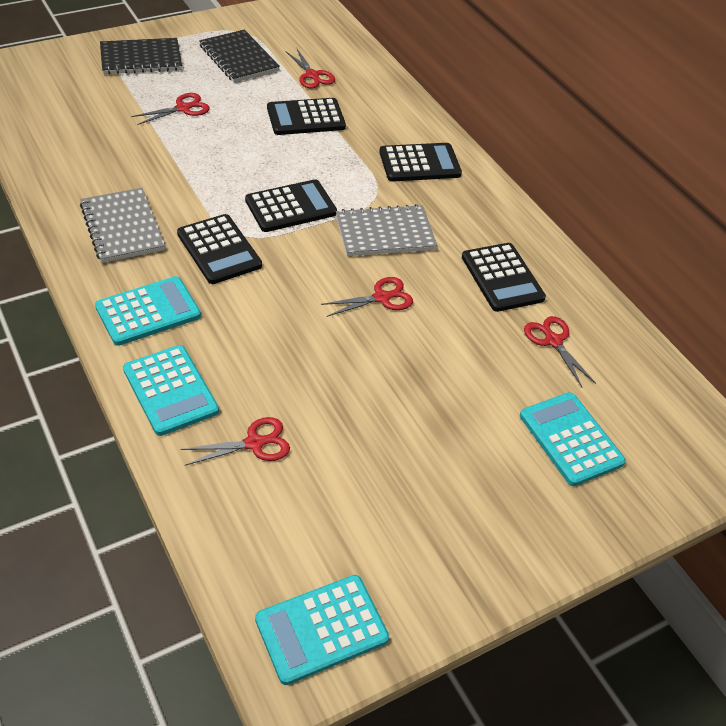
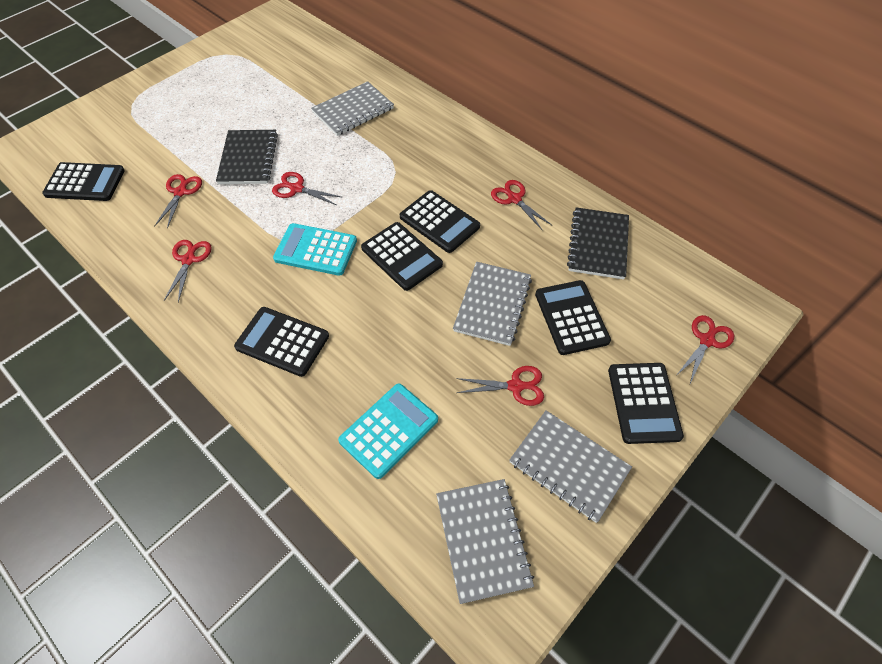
black calculator: 5 -> 6
grey notebook: 2 -> 4
red scissors: 5 -> 6
turquoise calculator: 4 -> 2

